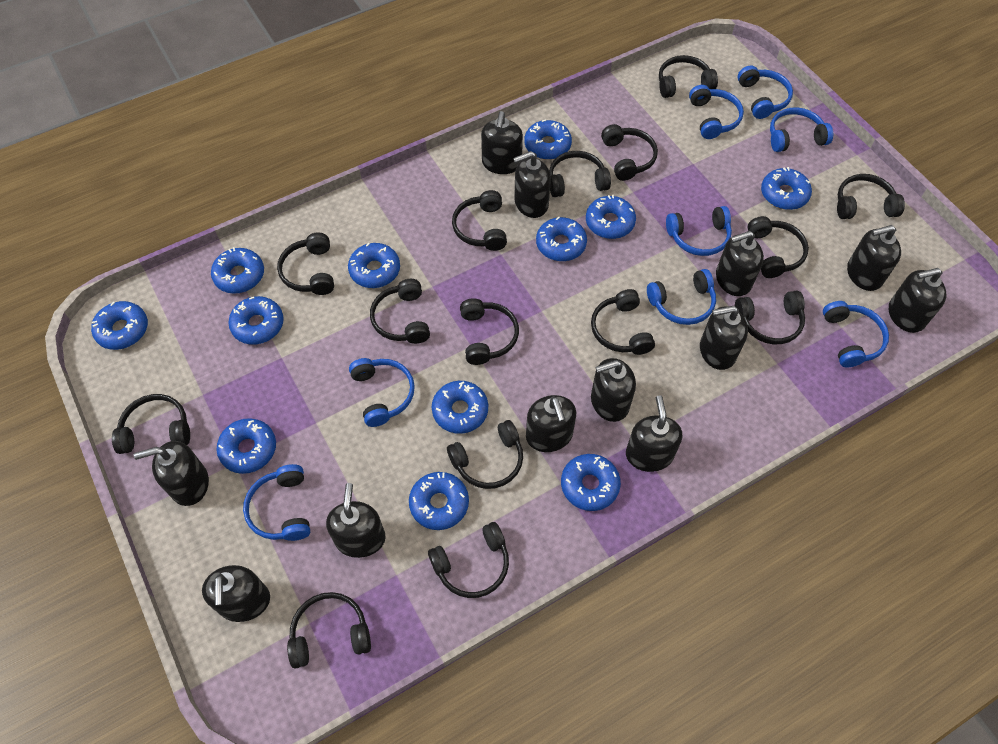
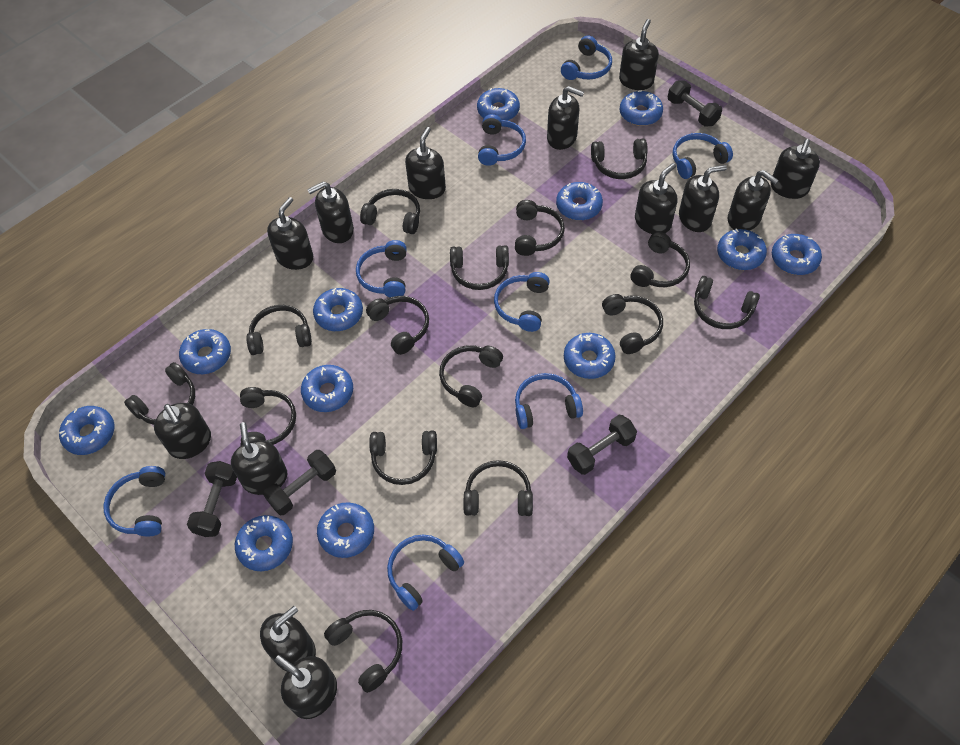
black dumbbell: 0 -> 4
black soap dispenser: 12 -> 13

